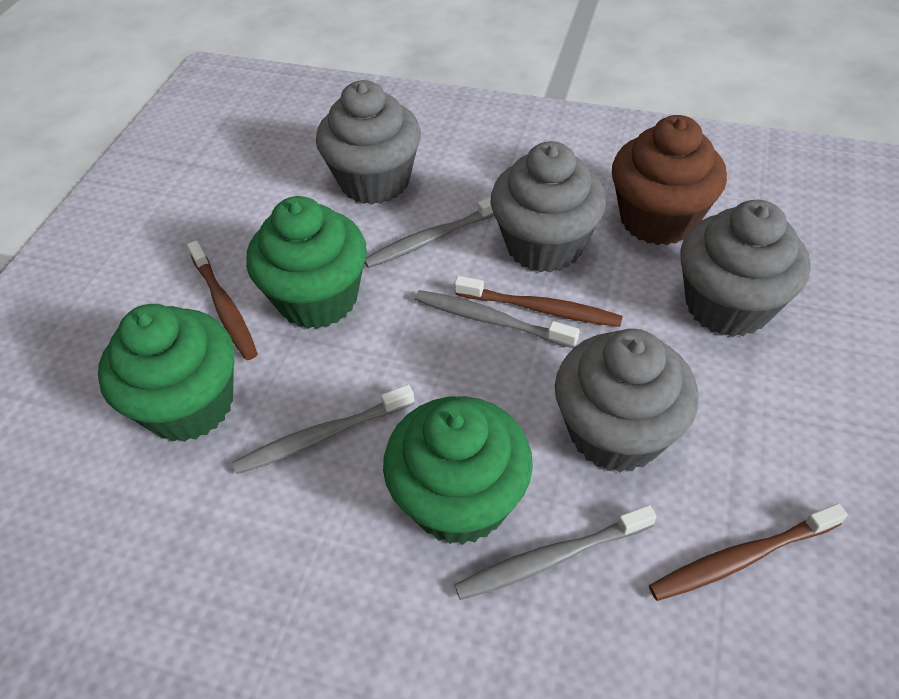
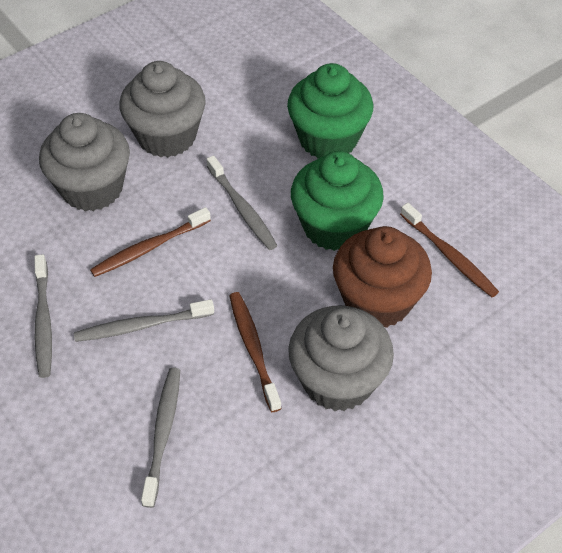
green cupcake: 3 -> 2
grey cupcake: 4 -> 3

